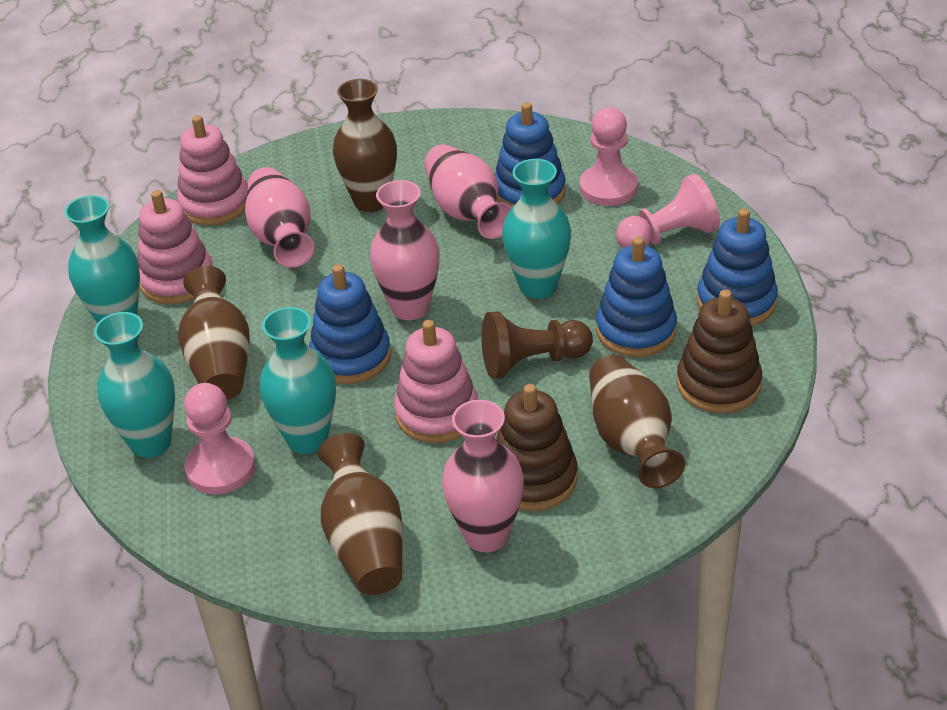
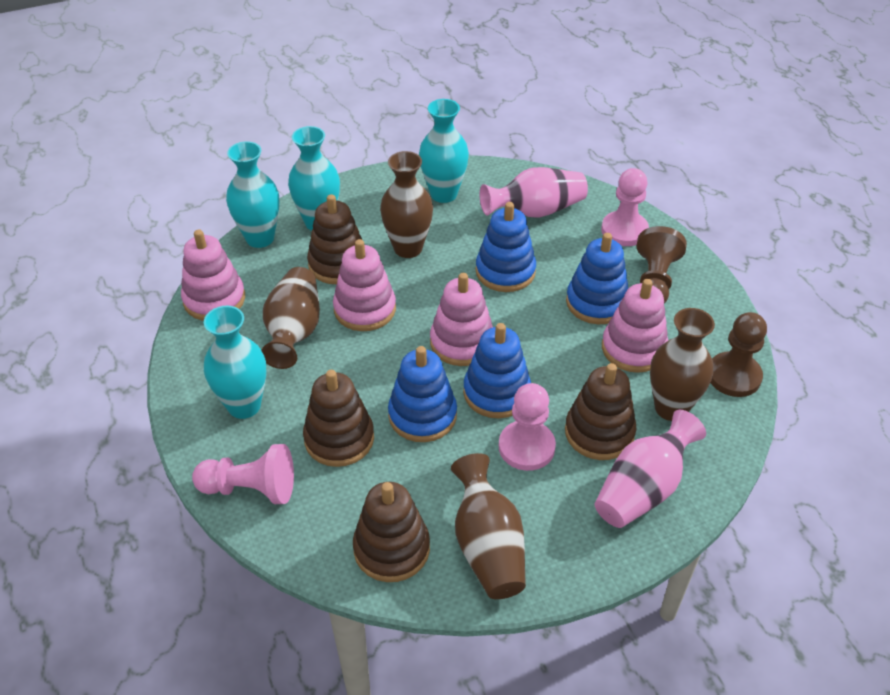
brown pawn: 1 -> 2
brown stacking toy: 2 -> 4
pink stacking toy: 3 -> 4
pink vase: 4 -> 2

